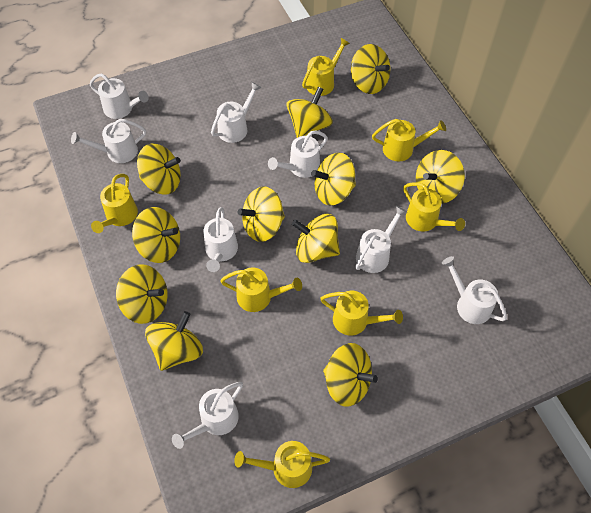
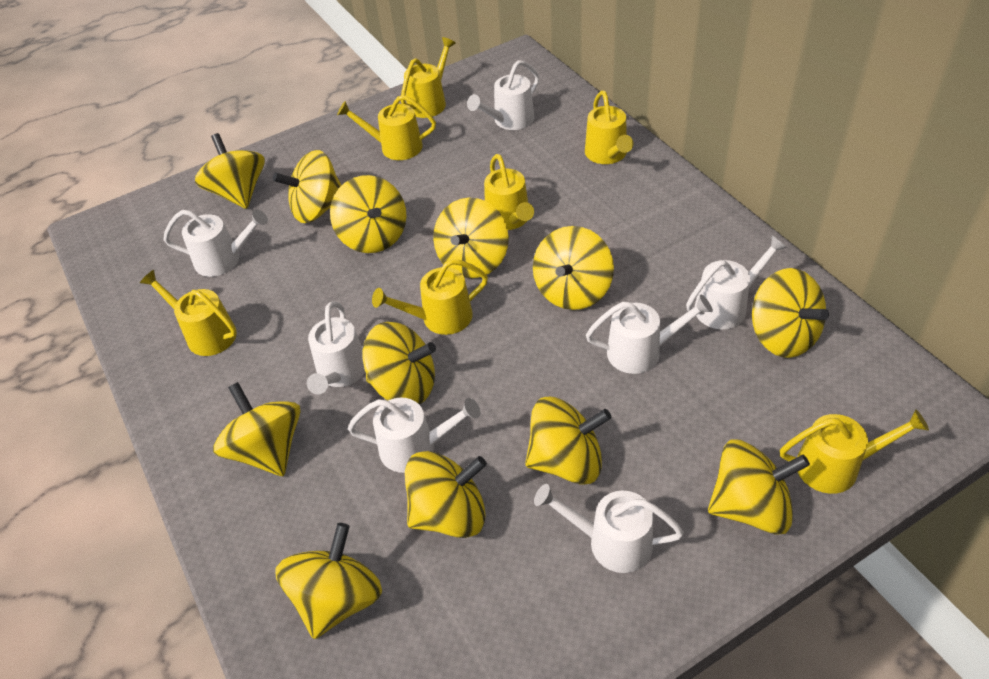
white watering can: 8 -> 7
yellow spinning top: 11 -> 12

